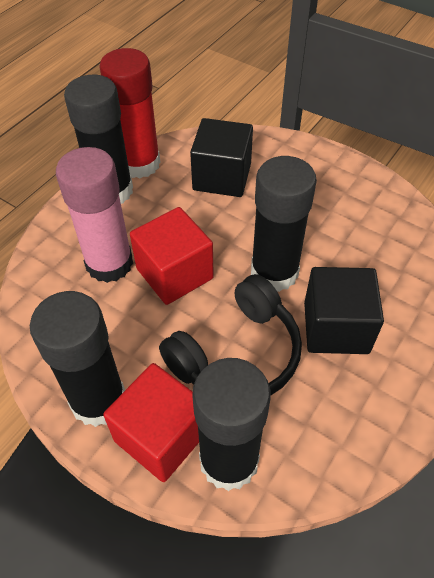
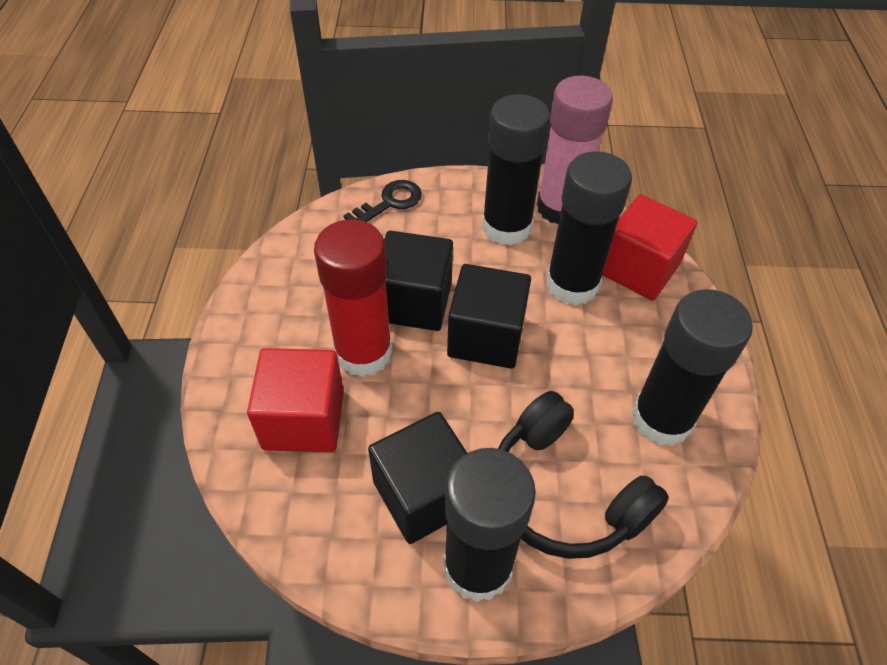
black cube: 2 -> 3
black key: 0 -> 1

